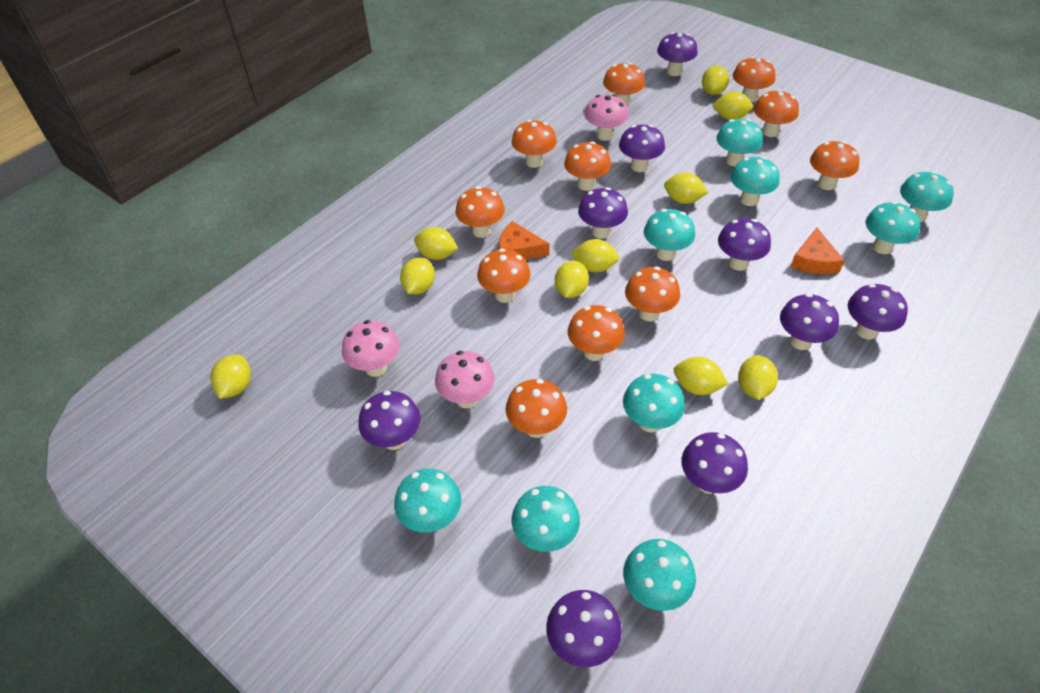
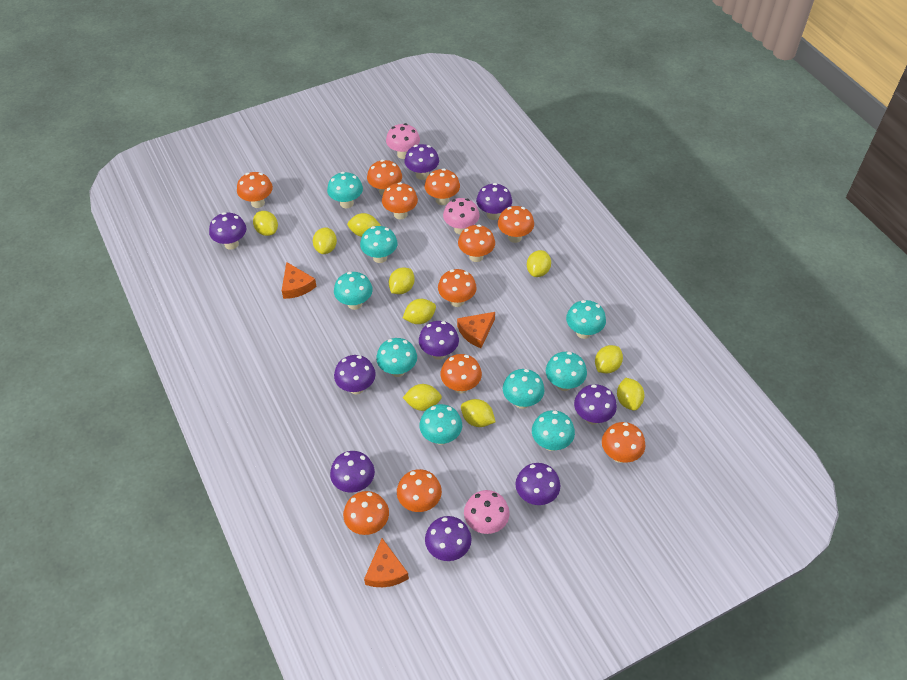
orange cheese: 2 -> 3

